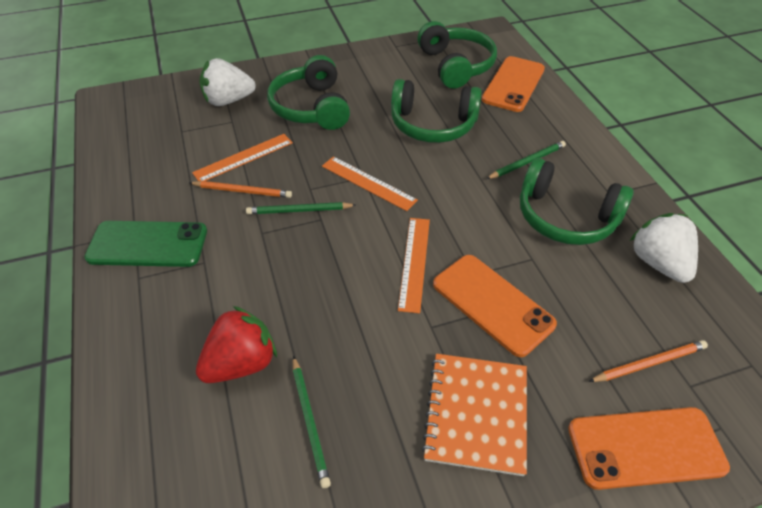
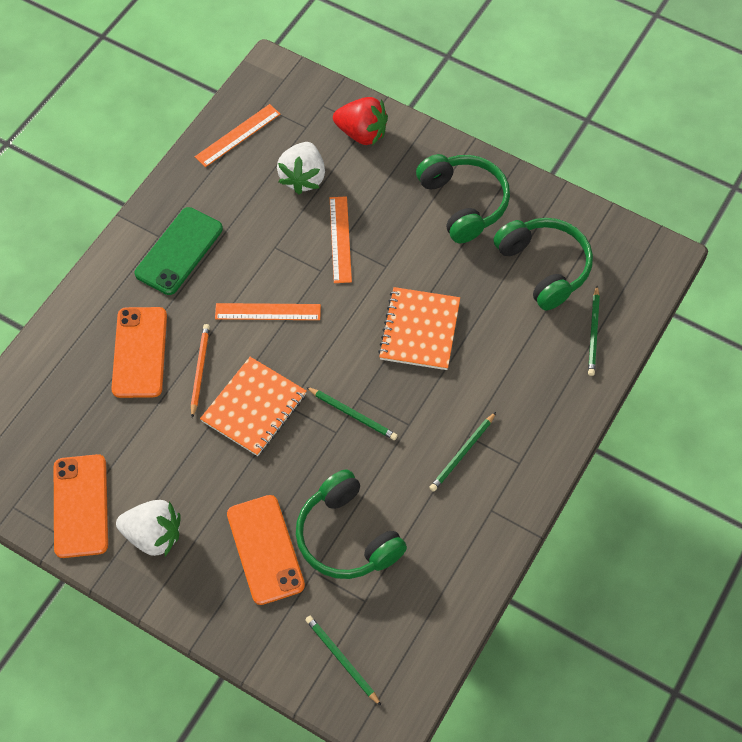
green headphones: 4 -> 3
green pencil: 3 -> 4
orange notebook: 1 -> 2
orange pencil: 2 -> 1

